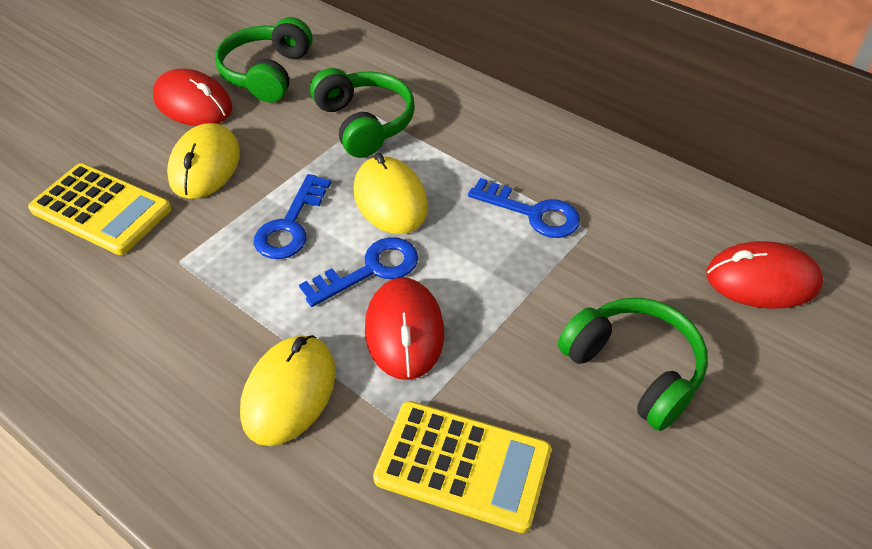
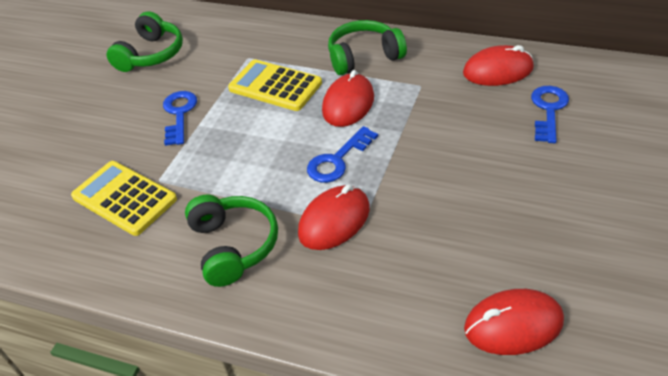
red mouse: 3 -> 4
yellow mouse: 3 -> 0

